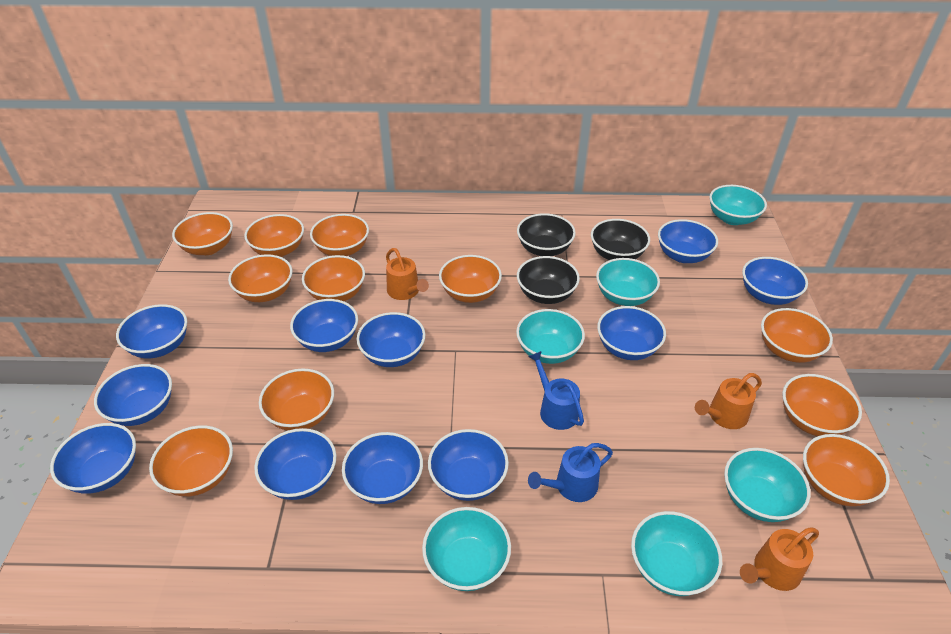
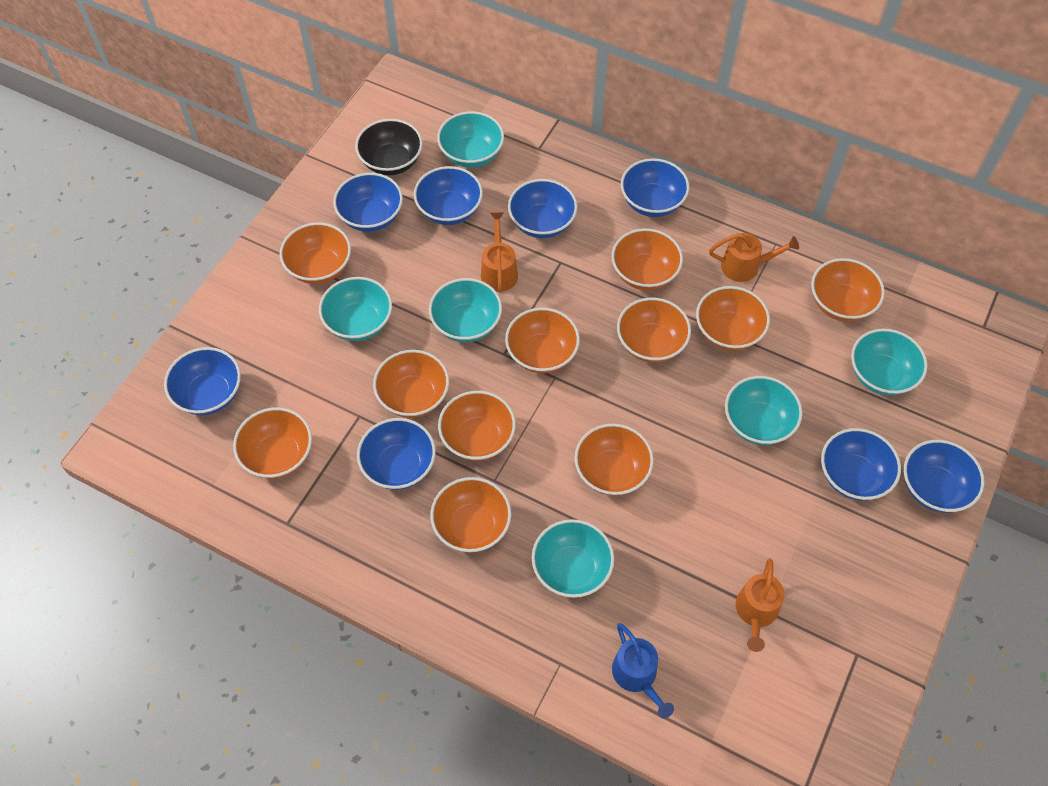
black bowl: 3 -> 1
blue bowl: 11 -> 8
blue watering can: 2 -> 1

